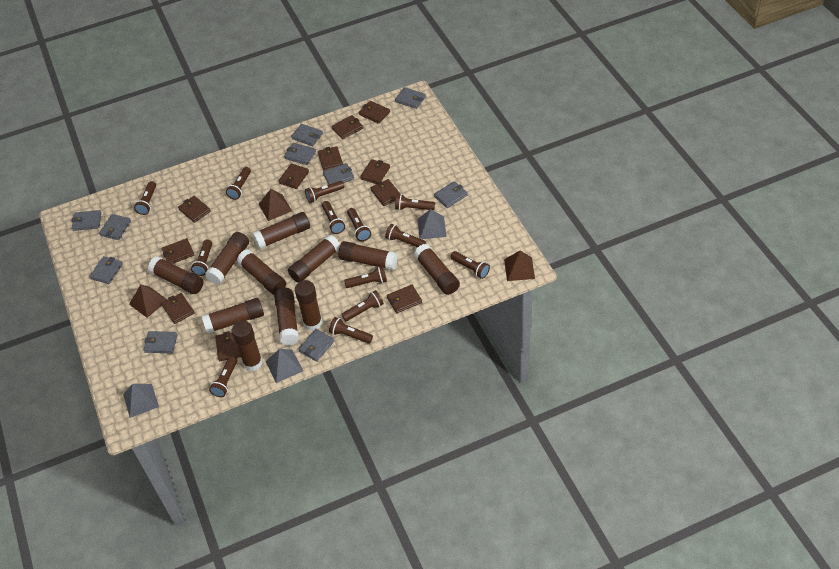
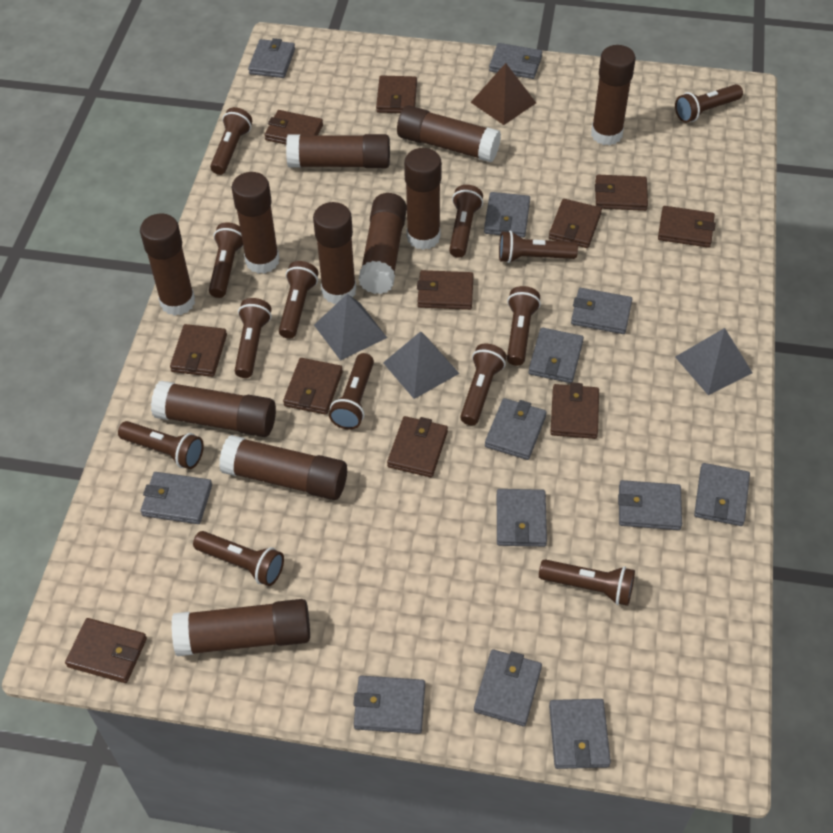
brown pyramid: 3 -> 1
grey wallet: 10 -> 13

